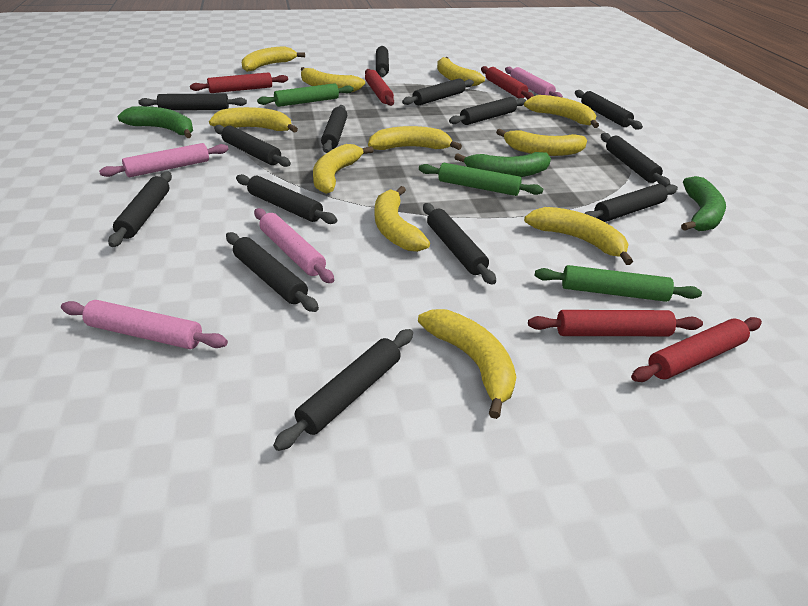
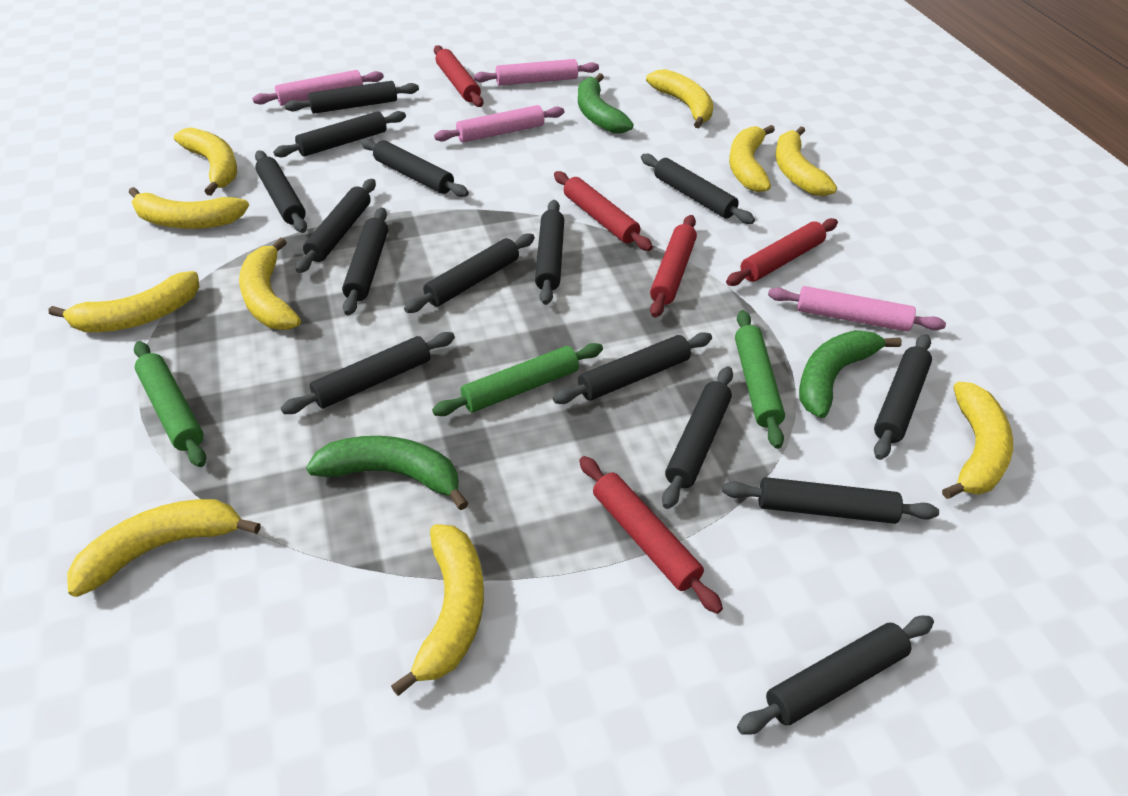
black rolling pin: 14 -> 15
yellow banana: 11 -> 10

